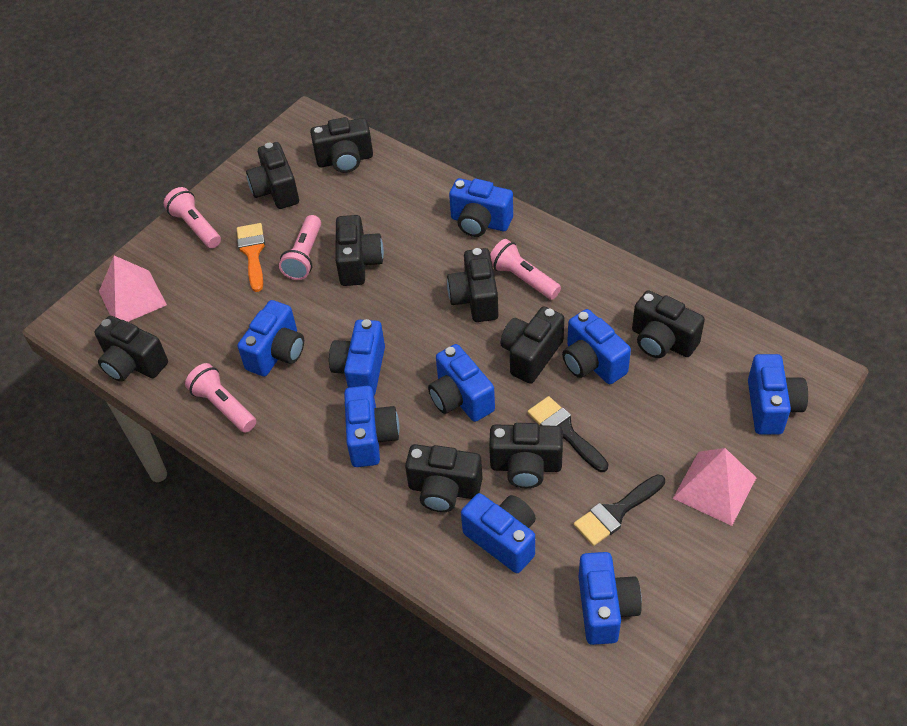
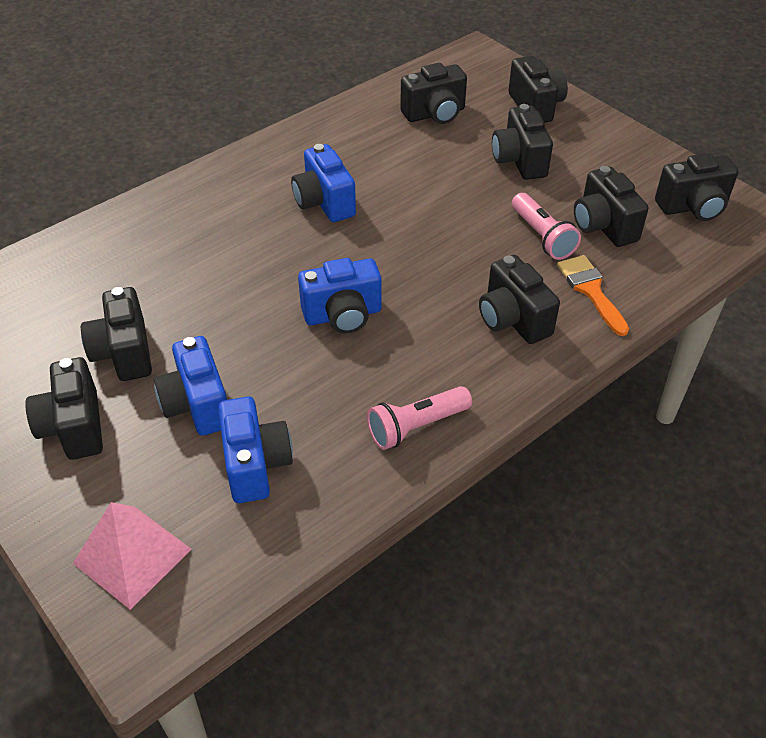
black brush: 2 -> 0
black camera: 9 -> 8
blue camera: 9 -> 4
pink flashlight: 4 -> 2
pink pyramid: 2 -> 1

